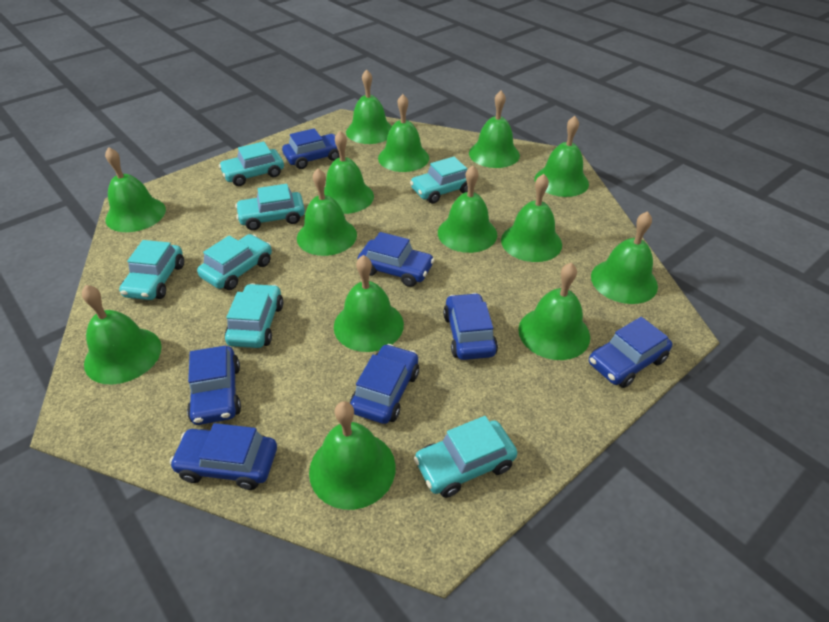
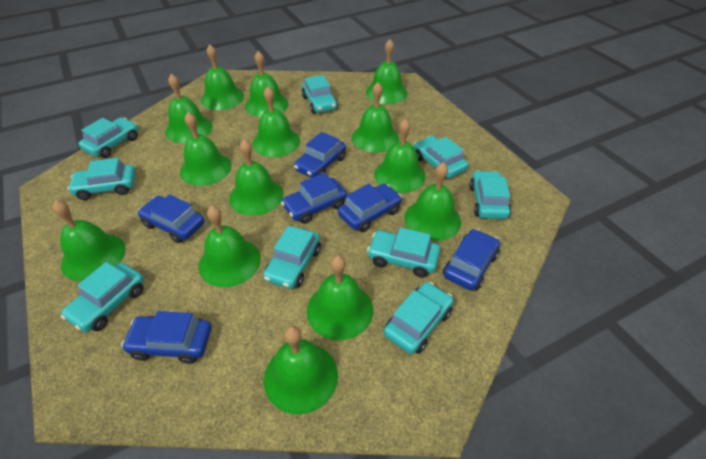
blue car: 7 -> 6
turquoise car: 7 -> 9

